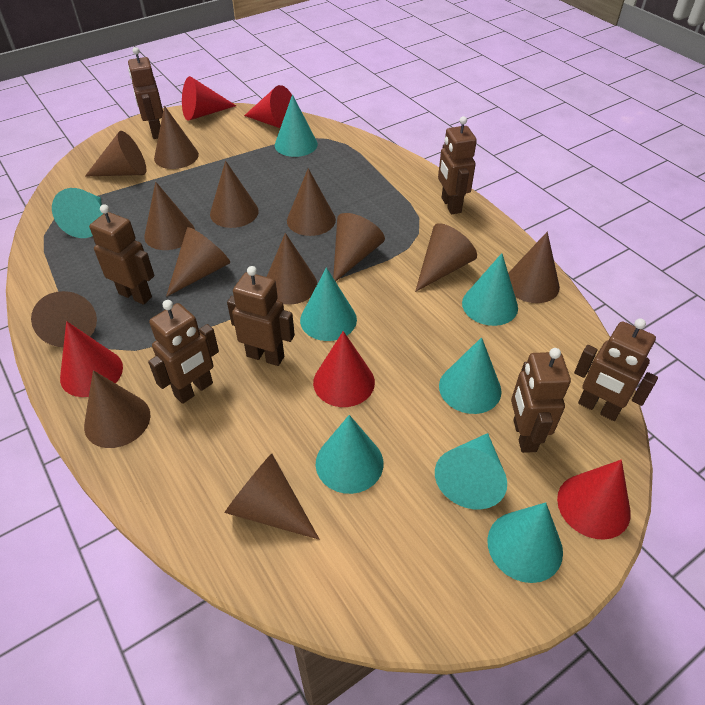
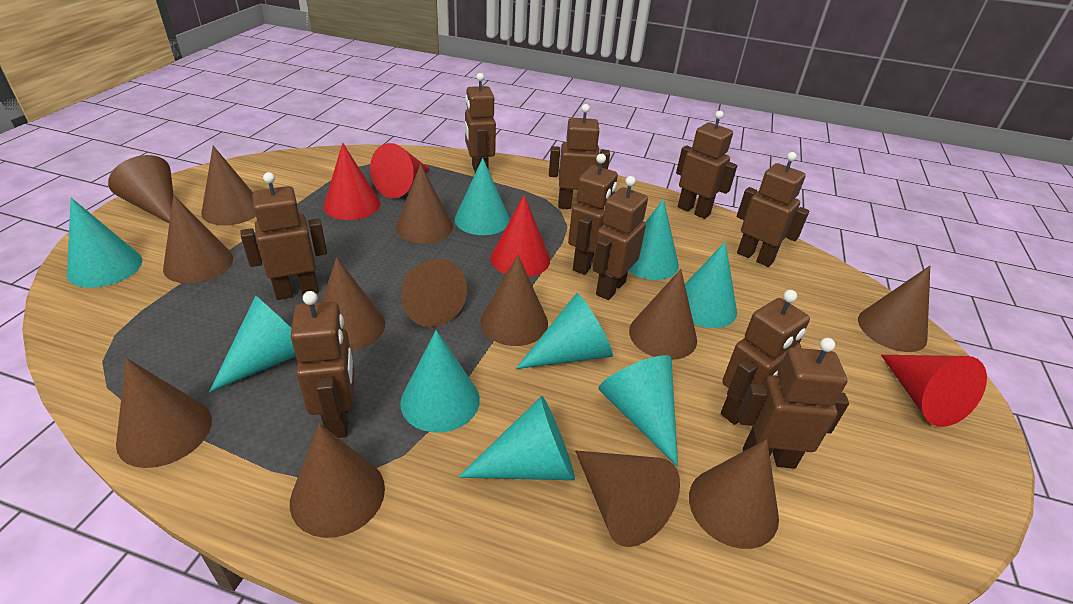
brown robot: 7 -> 10
red cone: 5 -> 4
turquoise cone: 8 -> 9

